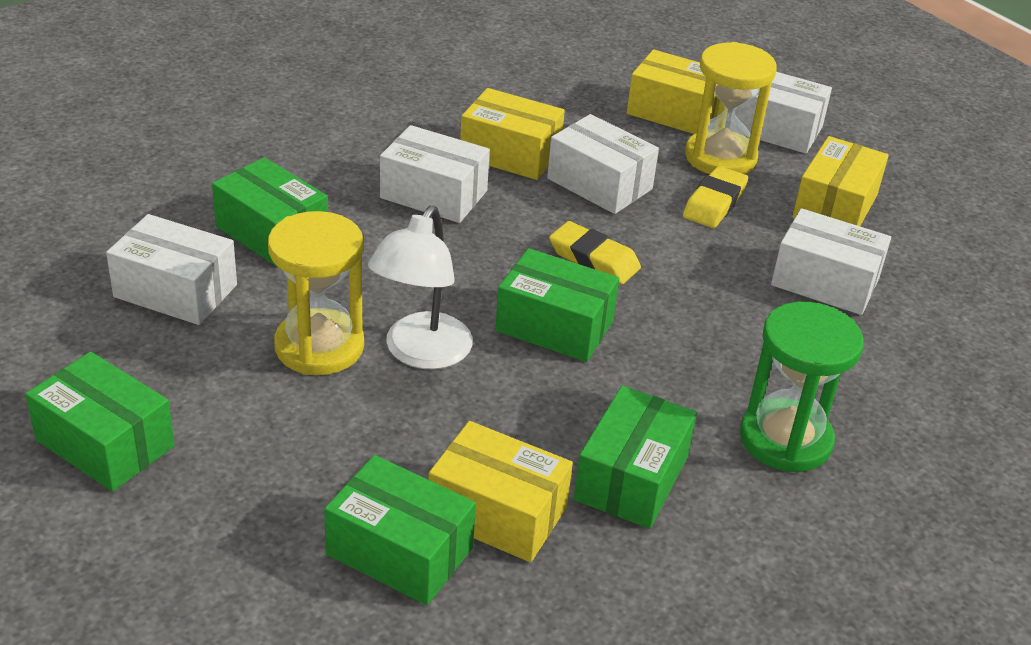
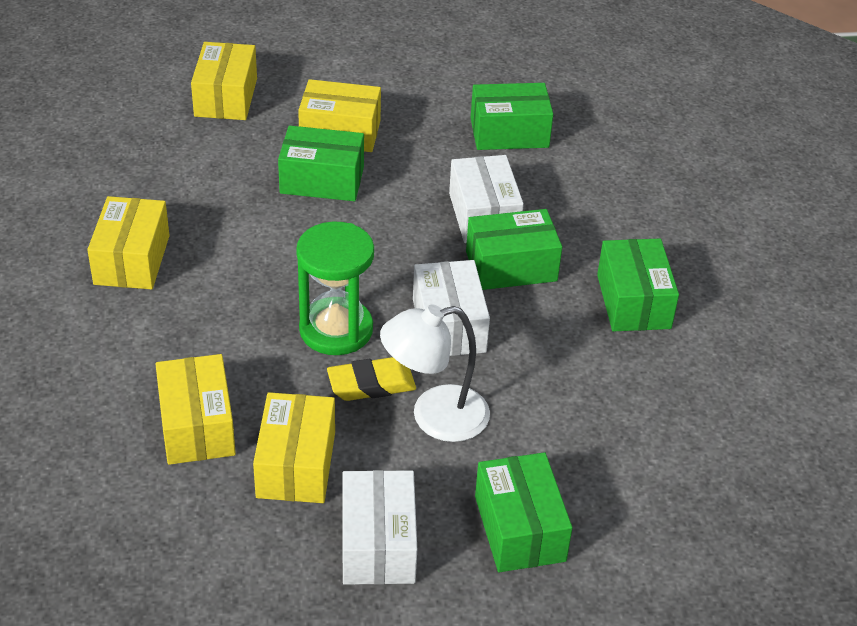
white box: 5 -> 3
yellow box: 4 -> 5
yellow eraser: 2 -> 1
yellow hourglass: 2 -> 0

